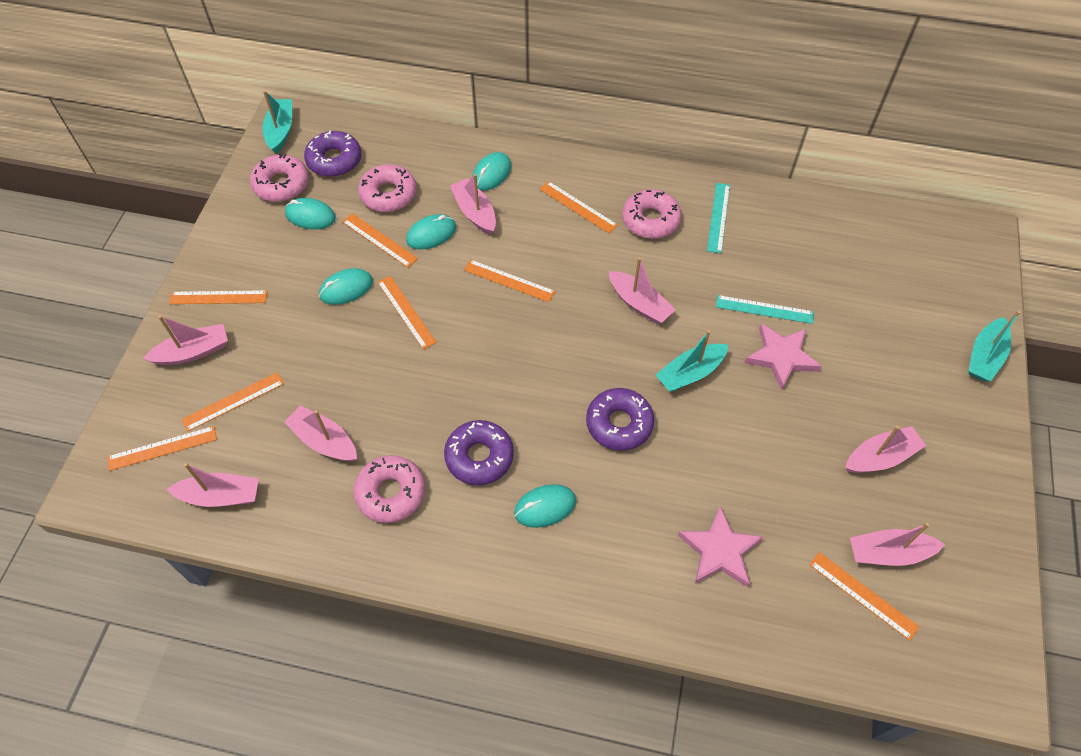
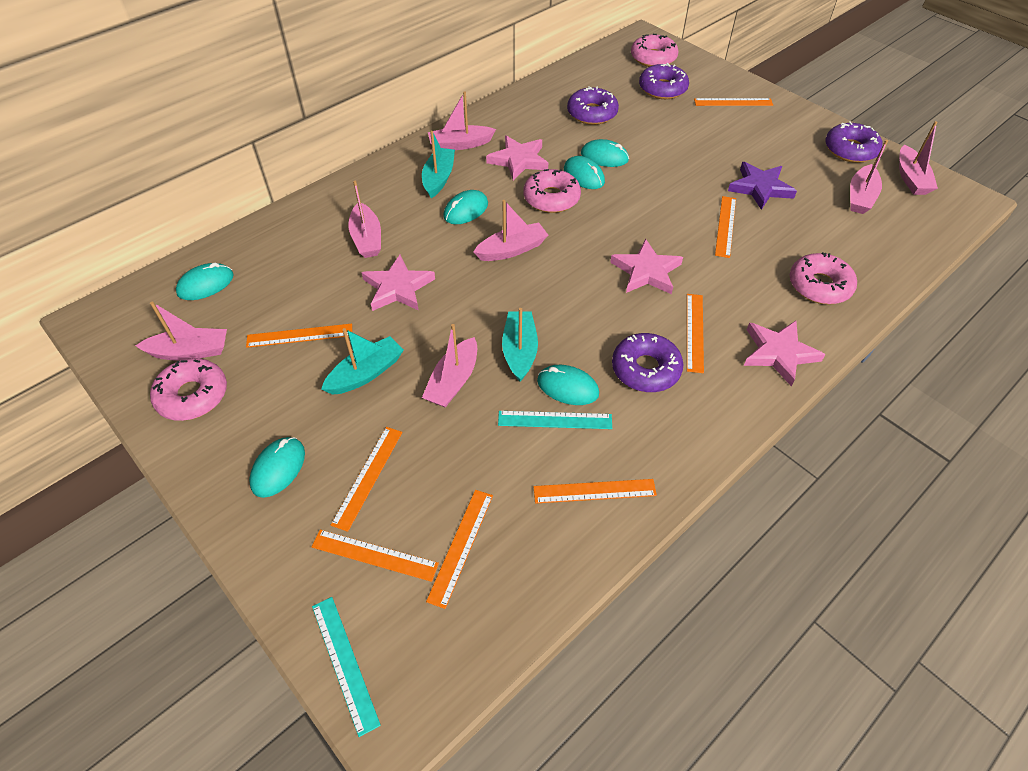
pink star: 2 -> 4
purple donut: 3 -> 4
purple star: 0 -> 1
turquoise mouse: 5 -> 6

